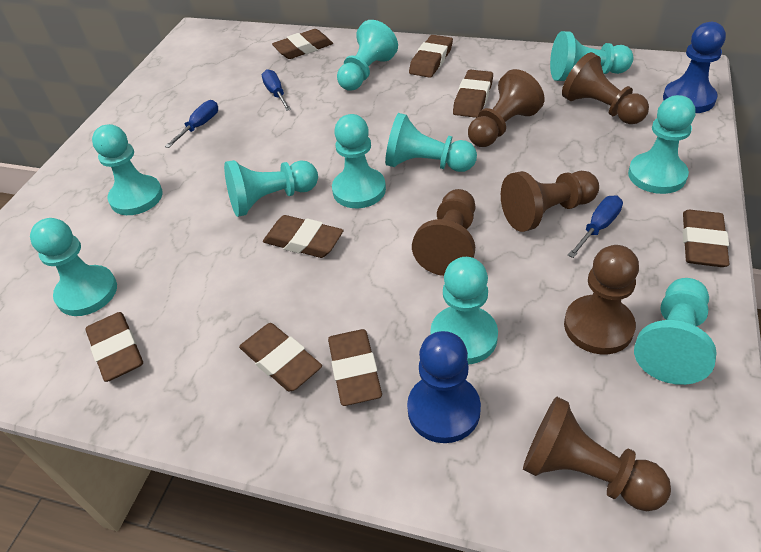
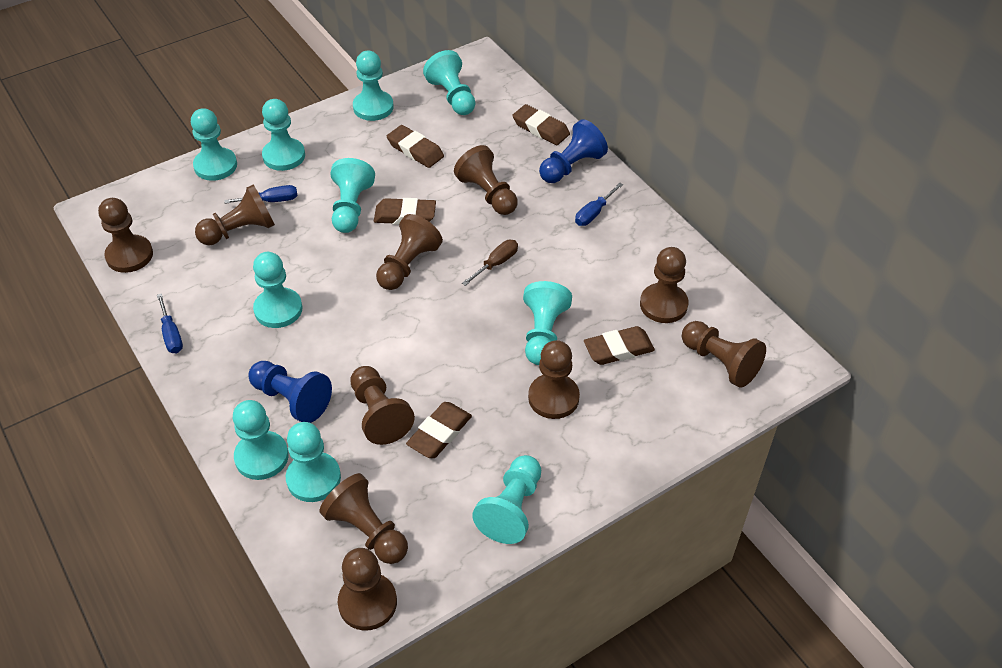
brown eraser: 8 -> 5
brown pawn: 6 -> 10
brown screwdriver: 0 -> 1

